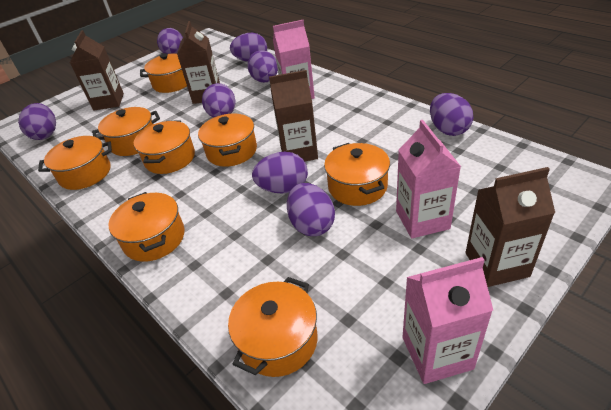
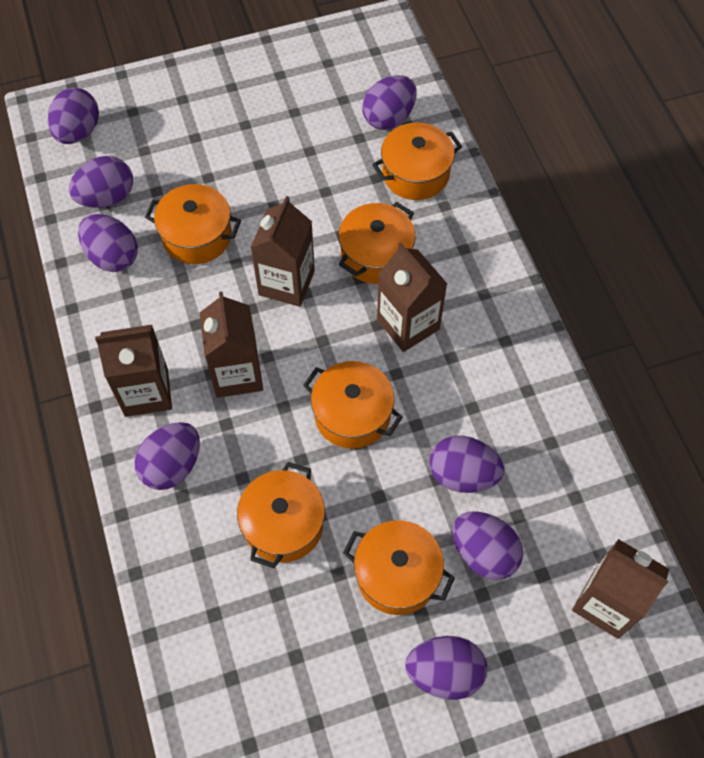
brown carton: 4 -> 5
orange pot: 8 -> 6
pink carton: 3 -> 0

